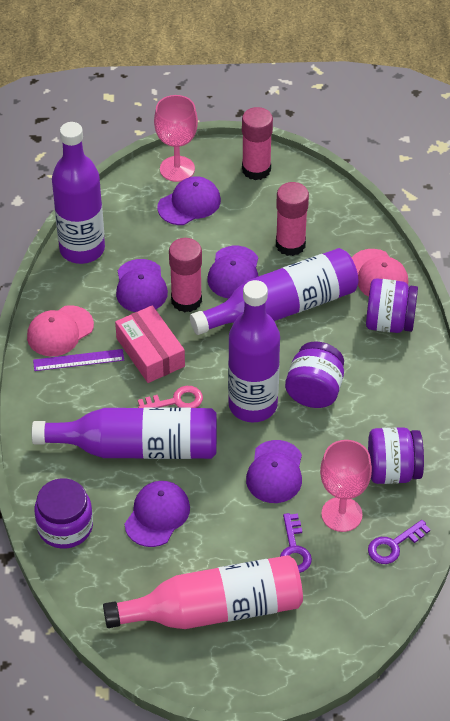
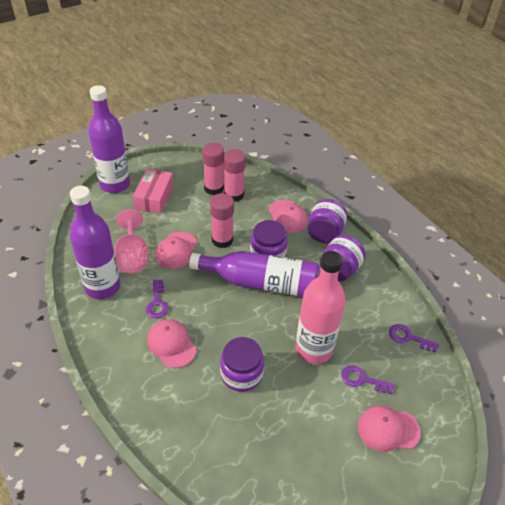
pink cap: 2 -> 4
pink goblet: 2 -> 1
pink key: 1 -> 0
purple bottle: 4 -> 3
purple cap: 5 -> 0
purple key: 2 -> 3
purple ruler: 1 -> 0

